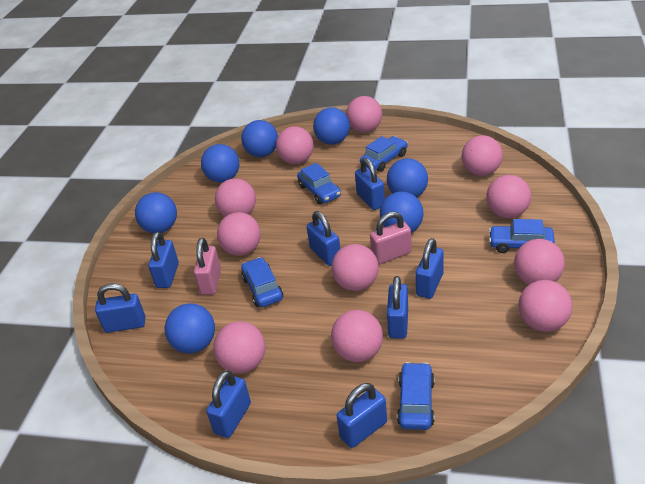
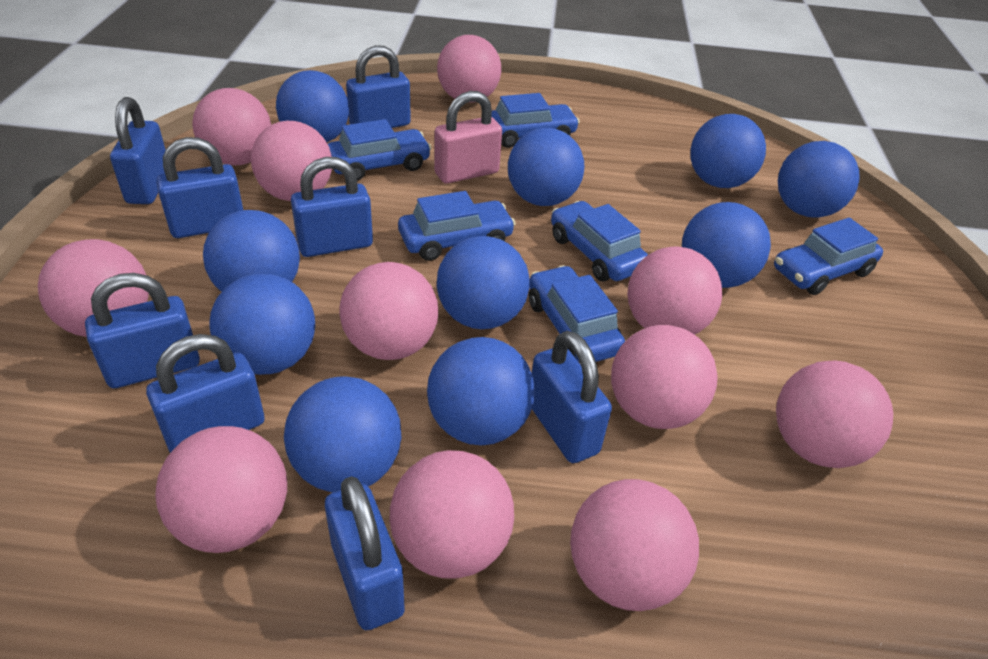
blue ball: 7 -> 10
blue car: 5 -> 6
pink padlock: 2 -> 1

